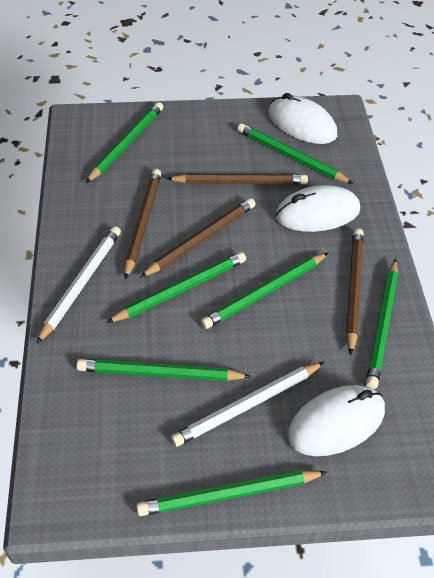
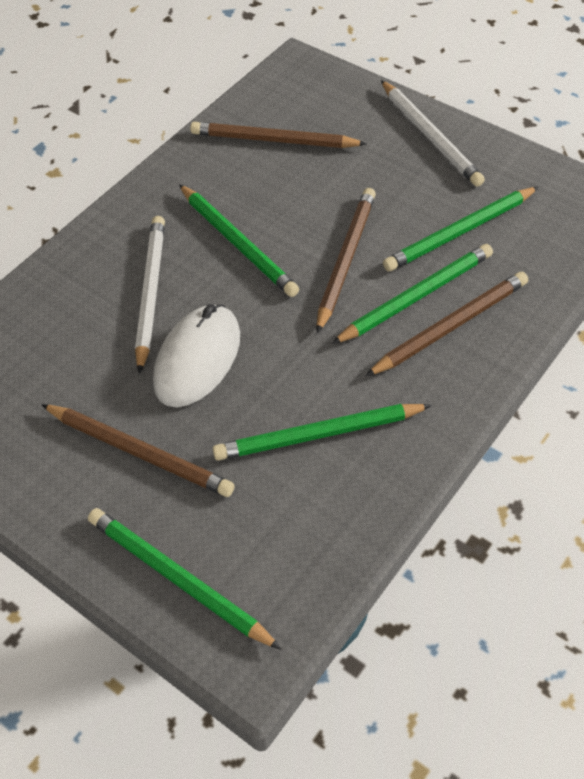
green pencil: 7 -> 5
white mouse: 3 -> 1

